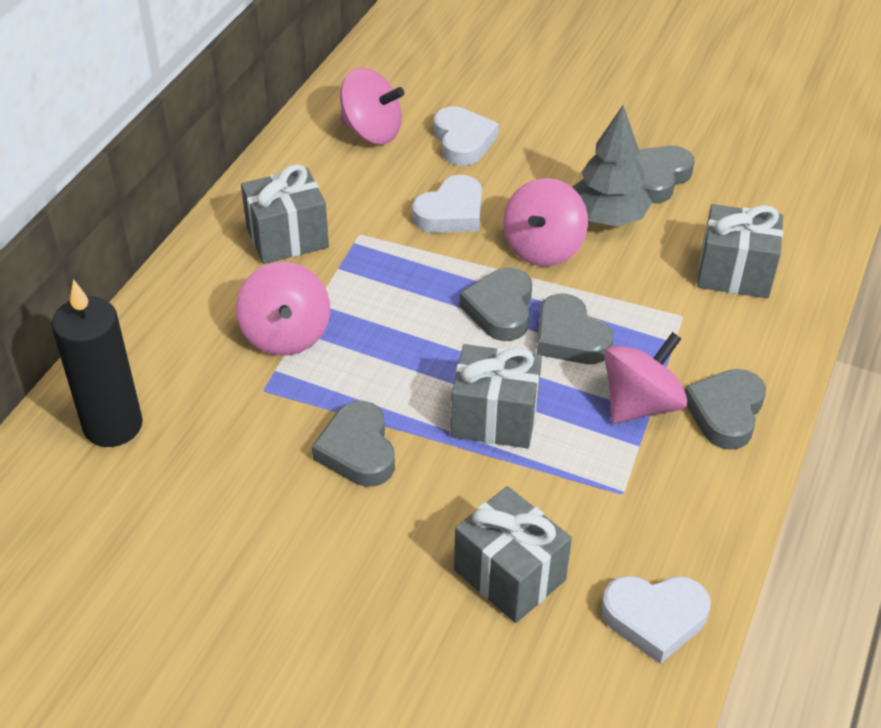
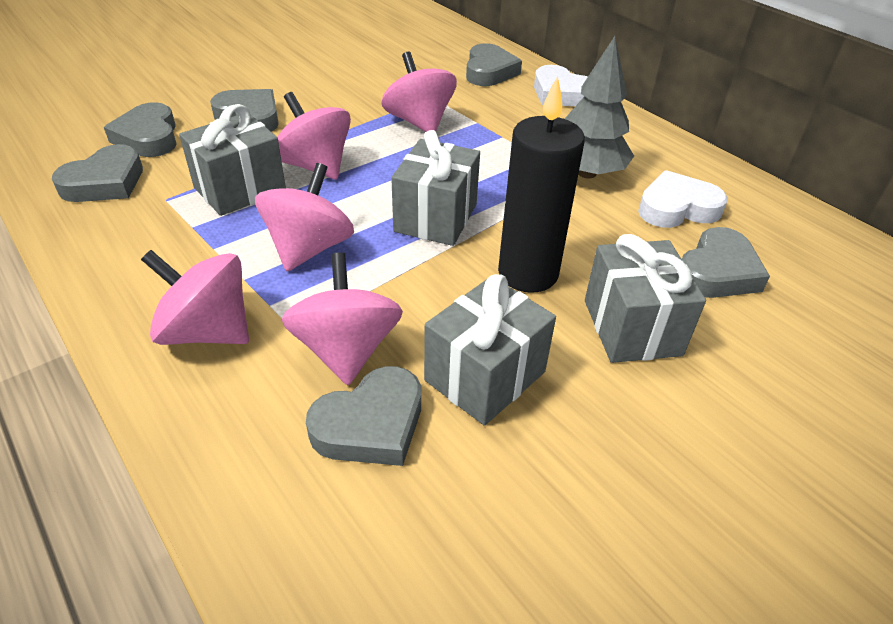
grey heart: 5 -> 6
pink spinning top: 4 -> 5
white heart: 3 -> 2

